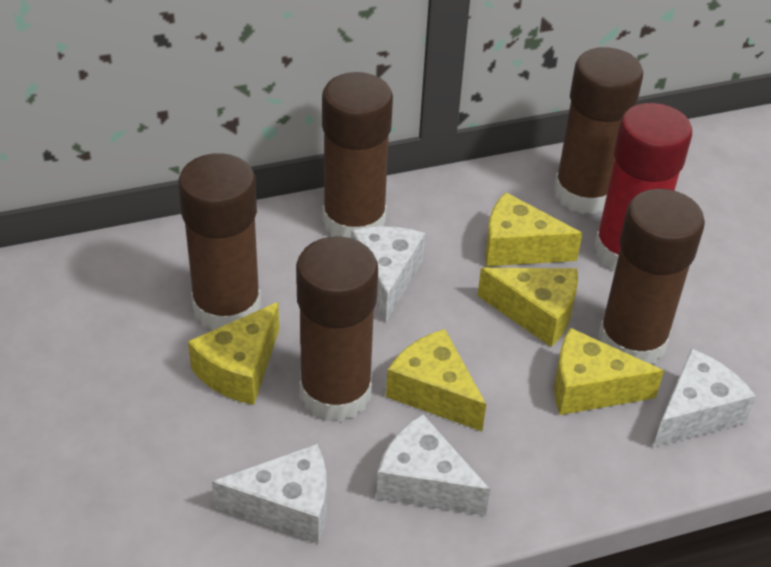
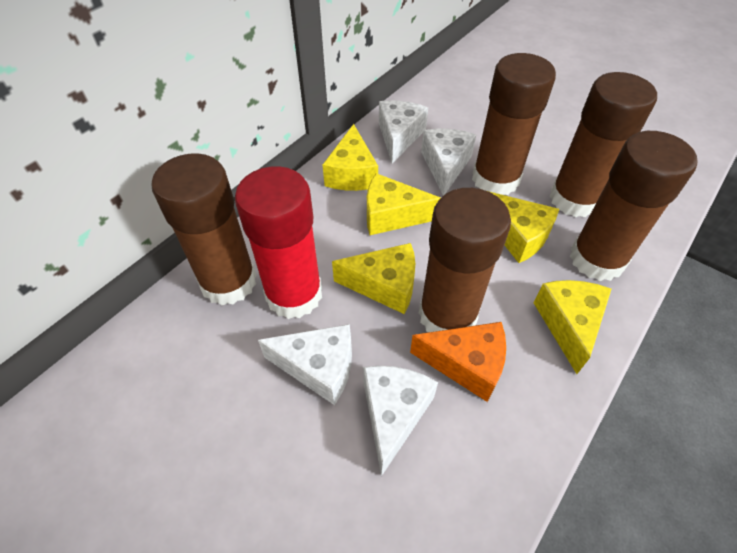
orange cheese: 0 -> 1

